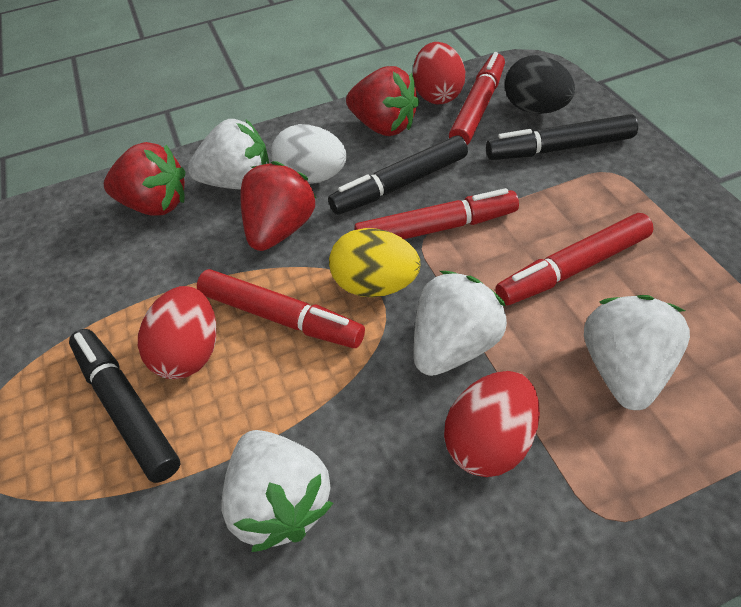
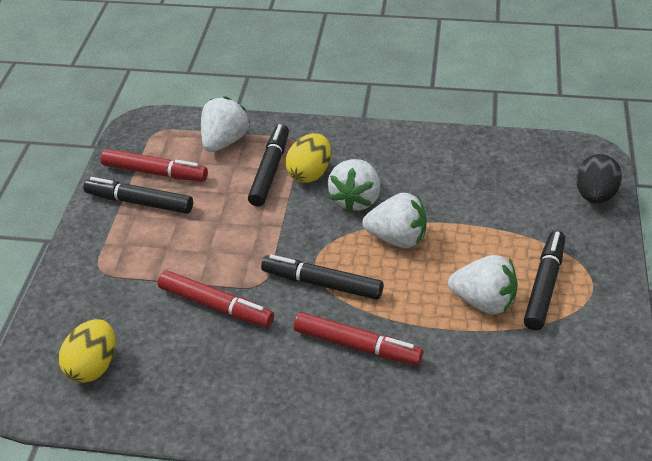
black marker: 3 -> 4
red egg: 3 -> 0
red marker: 4 -> 3
red strawberry: 3 -> 0
white egg: 1 -> 0
yellow egg: 1 -> 2

